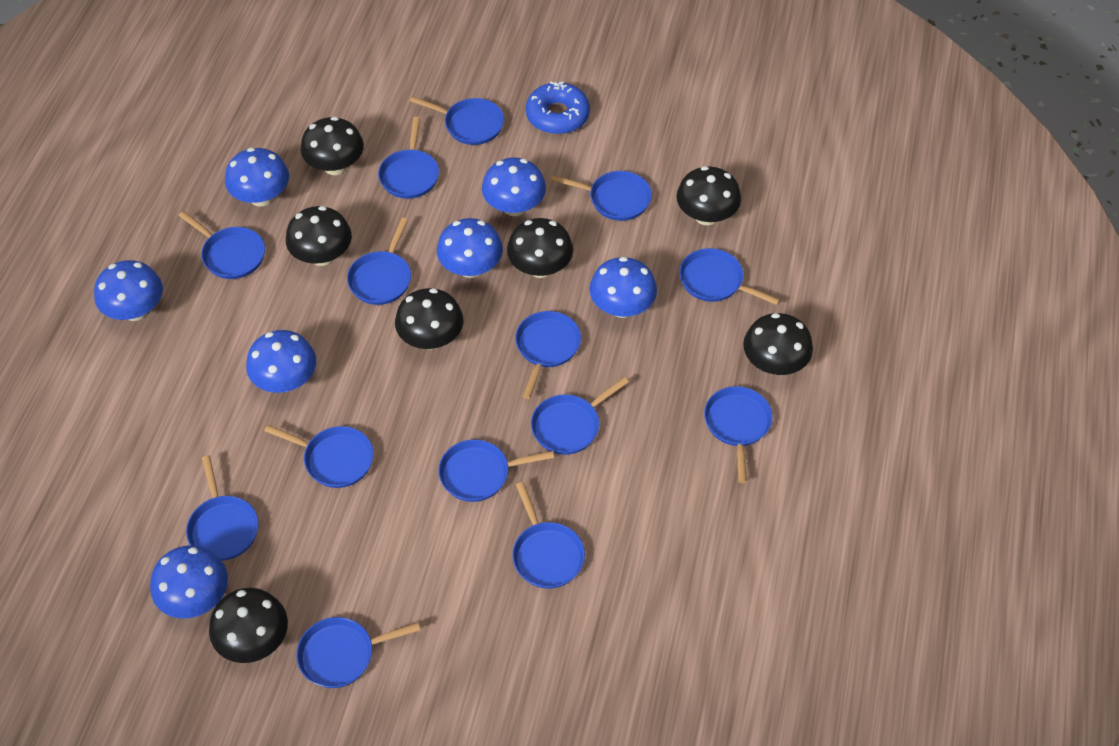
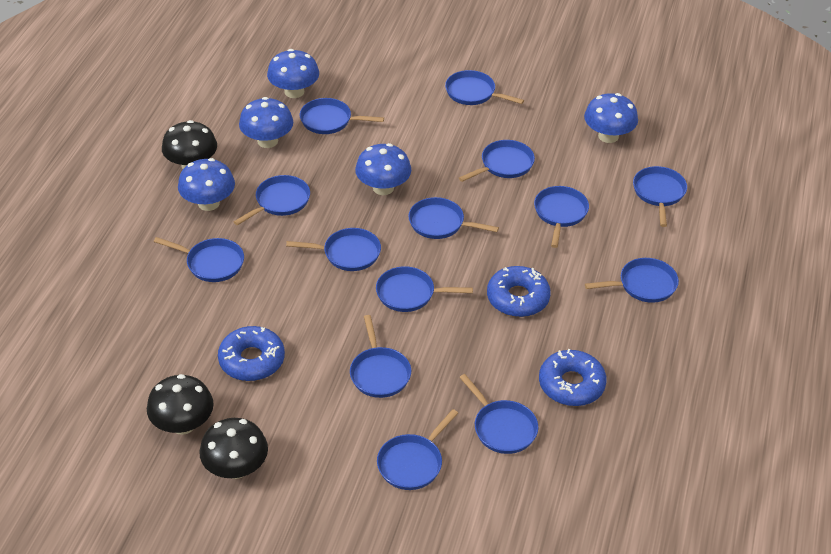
black mushroom: 7 -> 3
blue donut: 1 -> 3
blue mushroom: 7 -> 5

